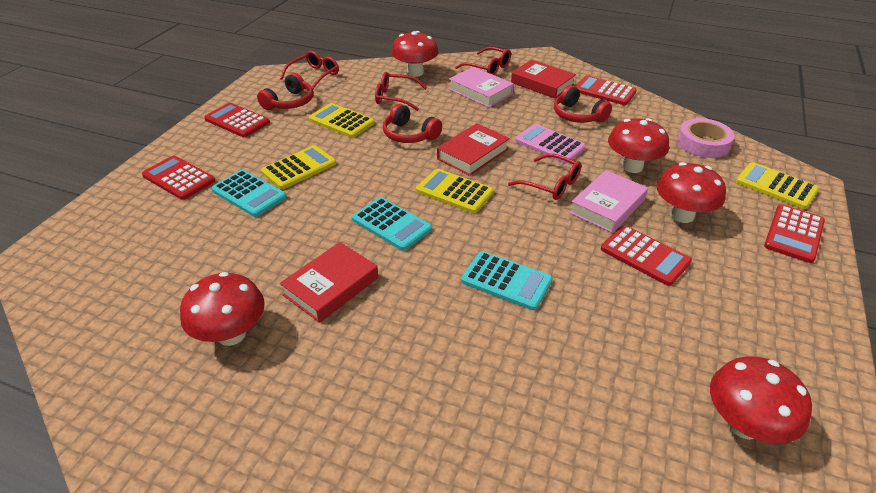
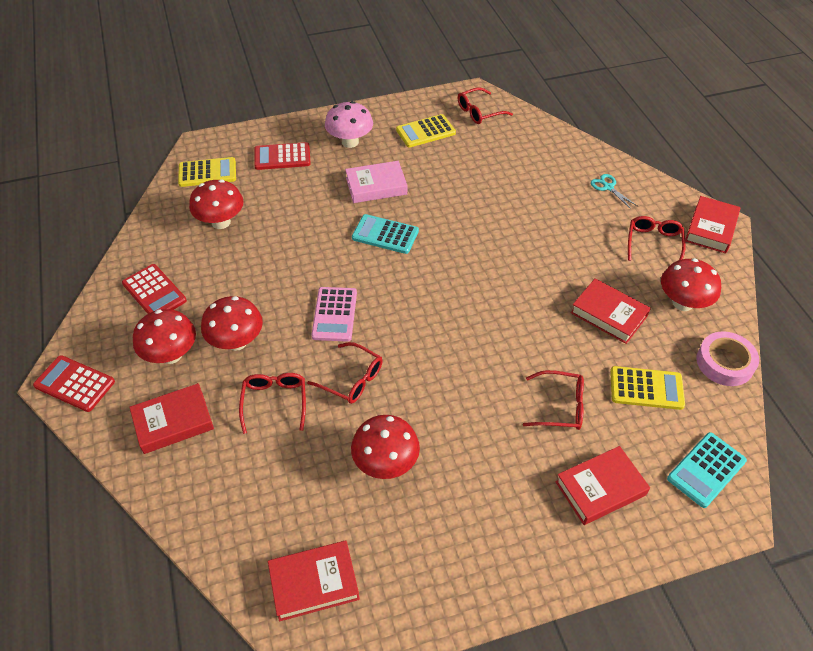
pink book: 2 -> 1
pink mushroom: 0 -> 1
red book: 3 -> 5
red calculator: 5 -> 3
red glasses: 4 -> 5
red headphones: 3 -> 0
turquoise calculator: 3 -> 2
turquoise scissors: 0 -> 1
yellow calculator: 4 -> 3

